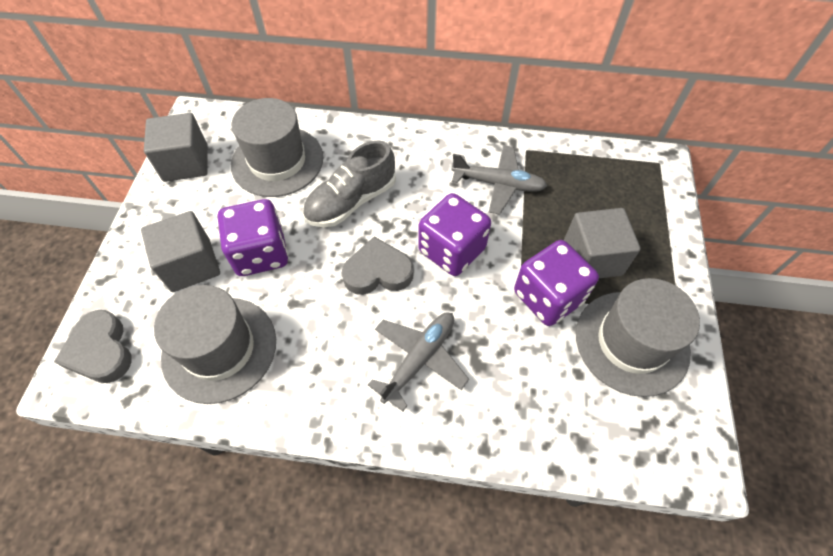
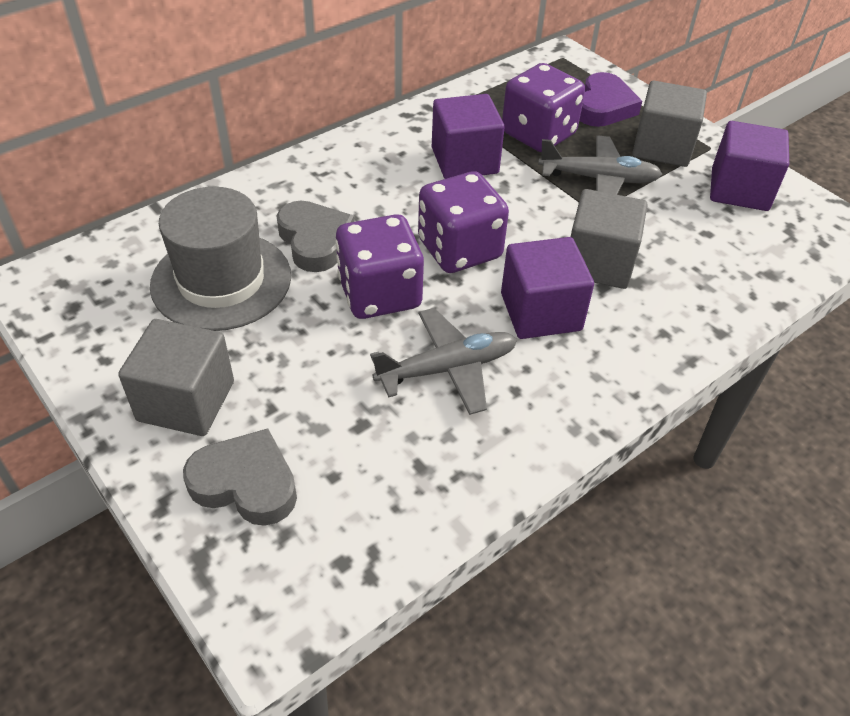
grey hat: 3 -> 1
grey shoe: 1 -> 0
purple cube: 0 -> 3
purple heart: 0 -> 1

